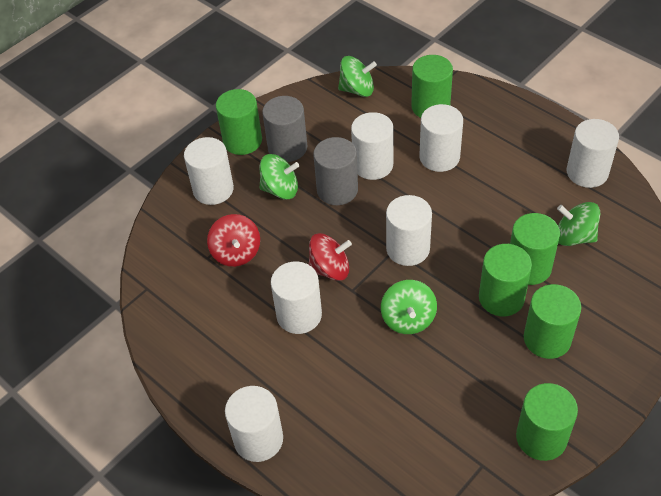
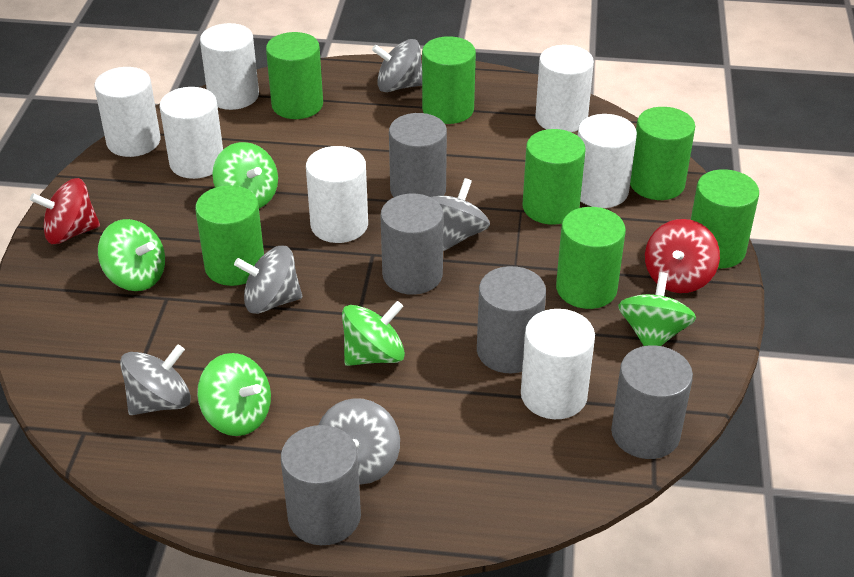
green cylinder: 6 -> 7
green spinning top: 4 -> 5
grey cylinder: 2 -> 5
grey spinning top: 0 -> 5

